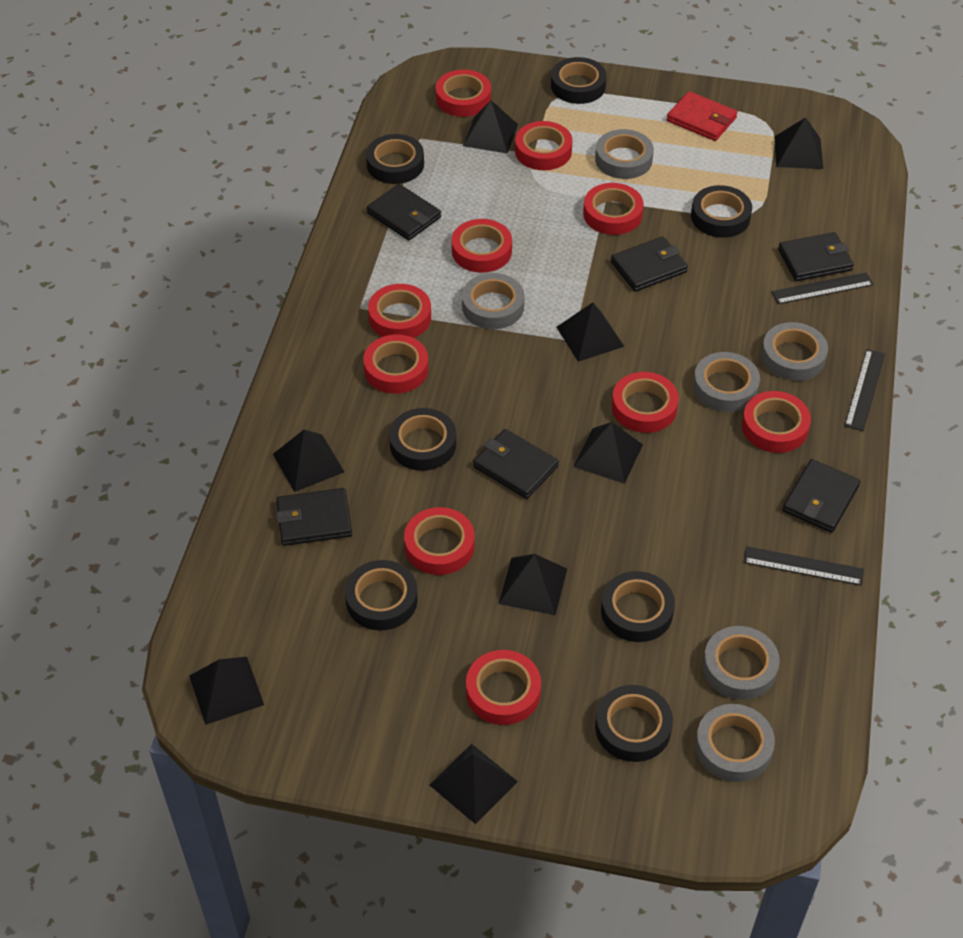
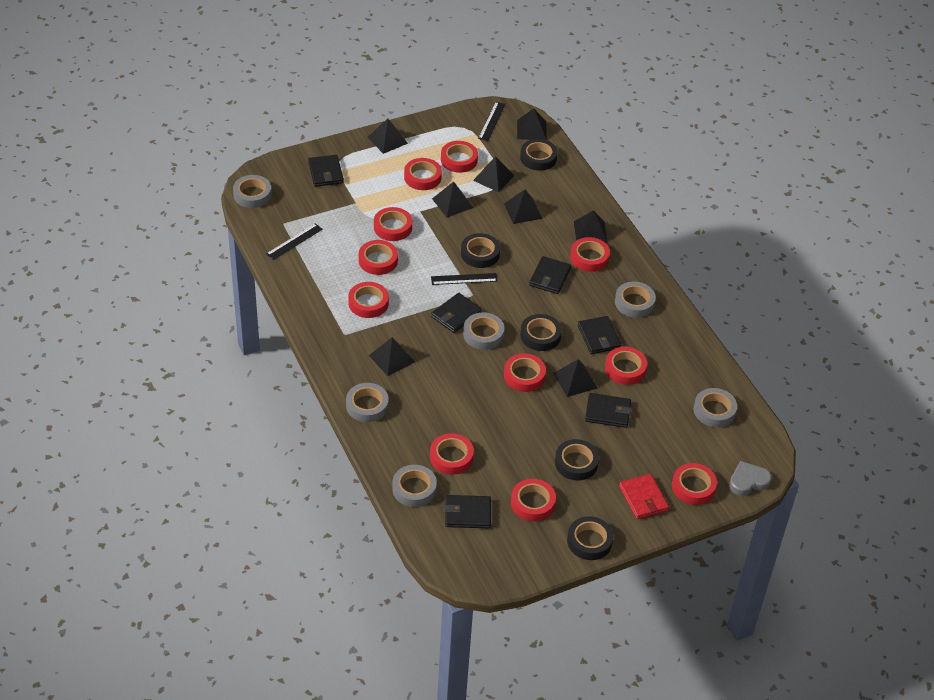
black tape: 7 -> 5
grey heart: 0 -> 1
red tape: 10 -> 11

